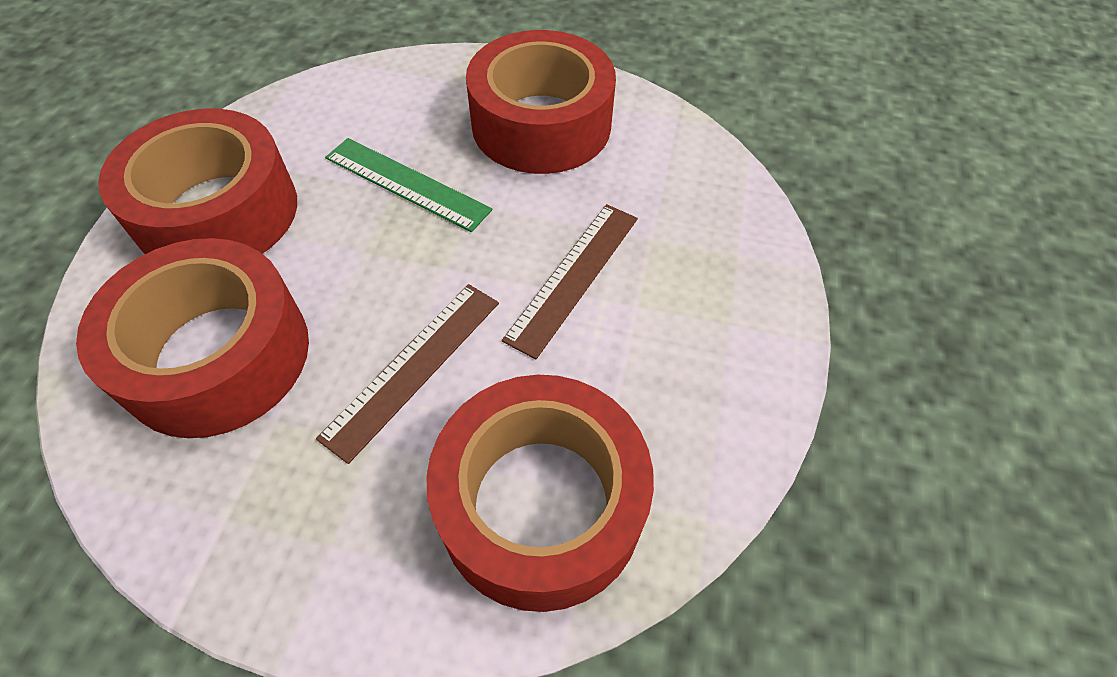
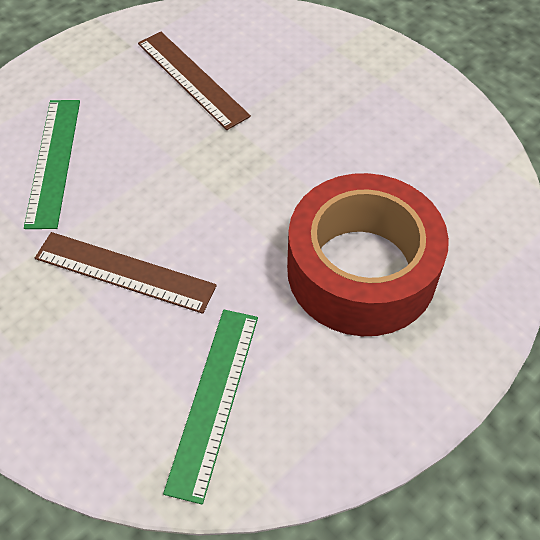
green ruler: 1 -> 2
red tape: 4 -> 1

